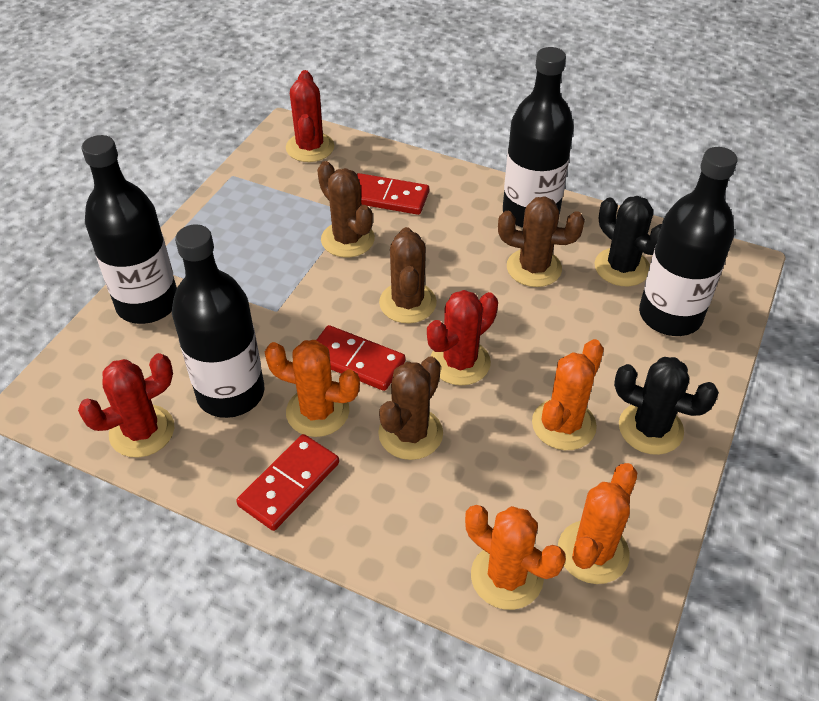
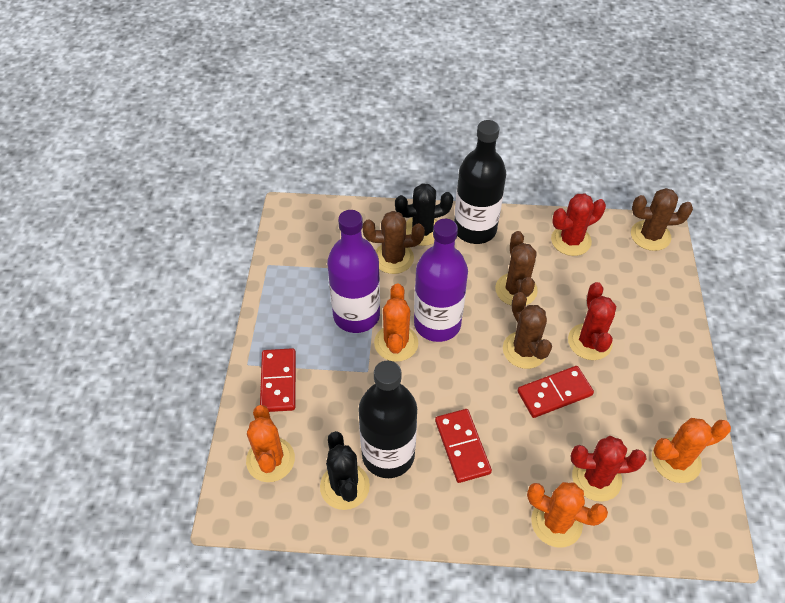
black bottle: 4 -> 2
purple bottle: 0 -> 2

